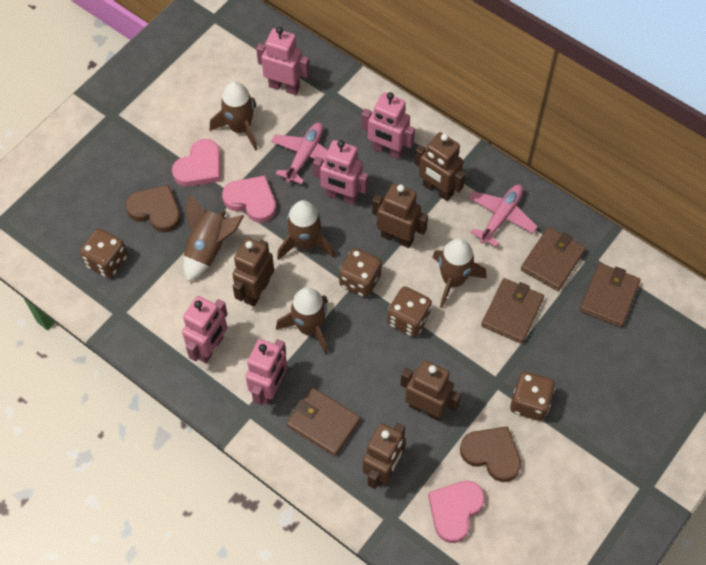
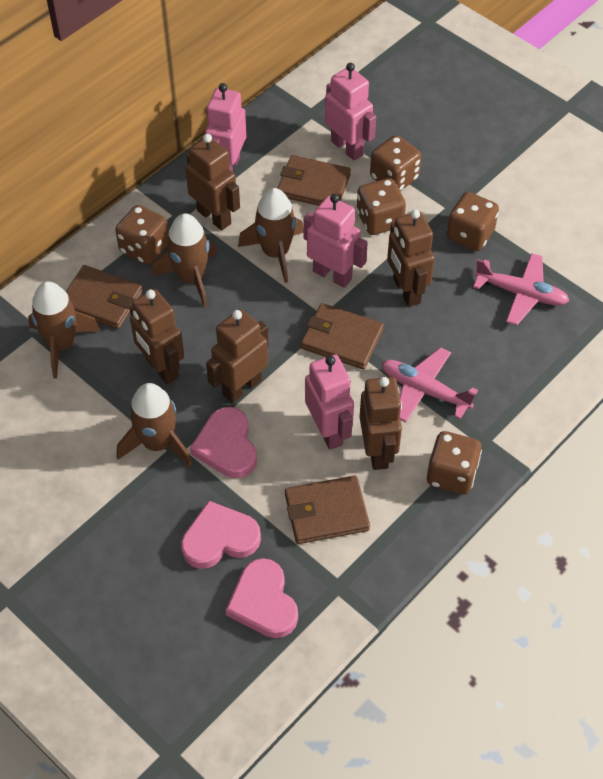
brown dice: 4 -> 5
brown heart: 2 -> 0
brown rocket: 5 -> 4
pink robot: 5 -> 4

